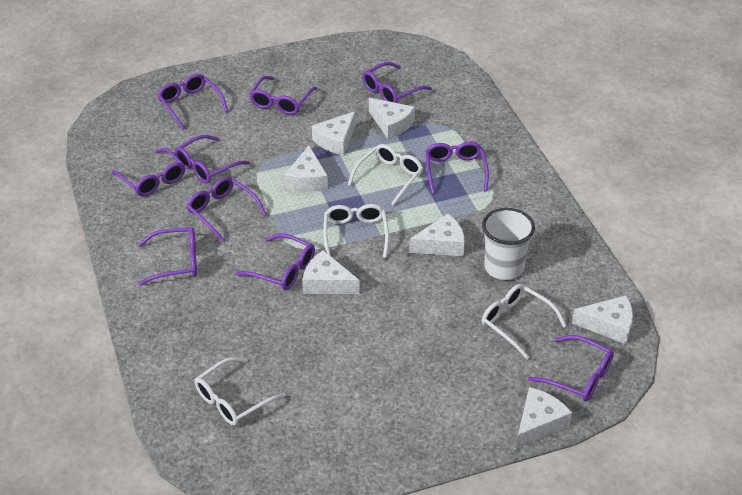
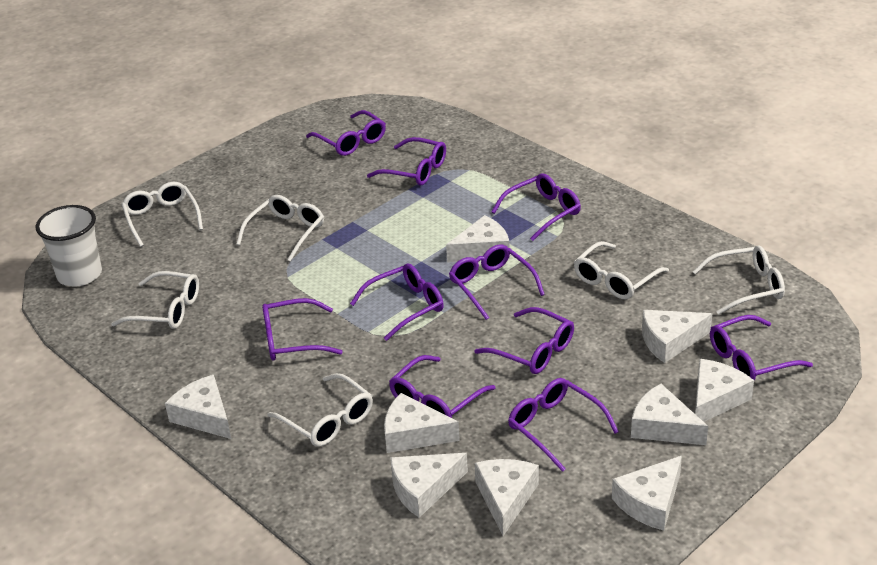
white cheese: 7 -> 9
white glasses: 4 -> 6

